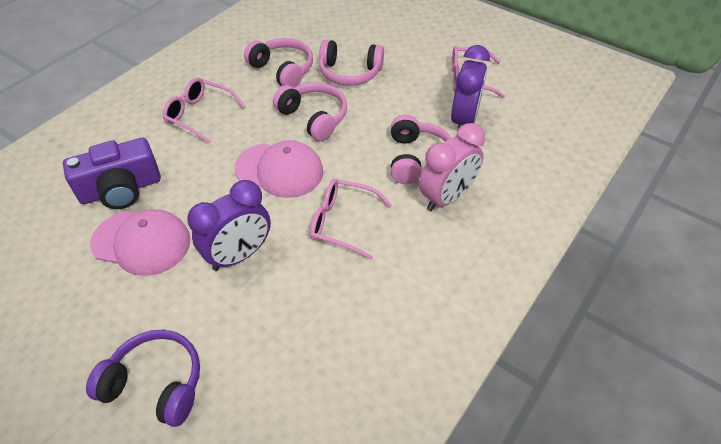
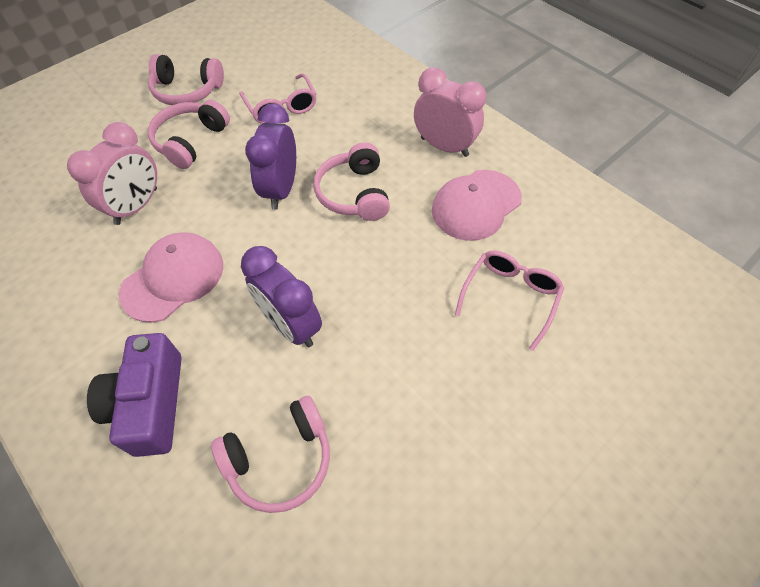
pink clock: 1 -> 2
pink glasses: 3 -> 2
purple headphones: 1 -> 0

